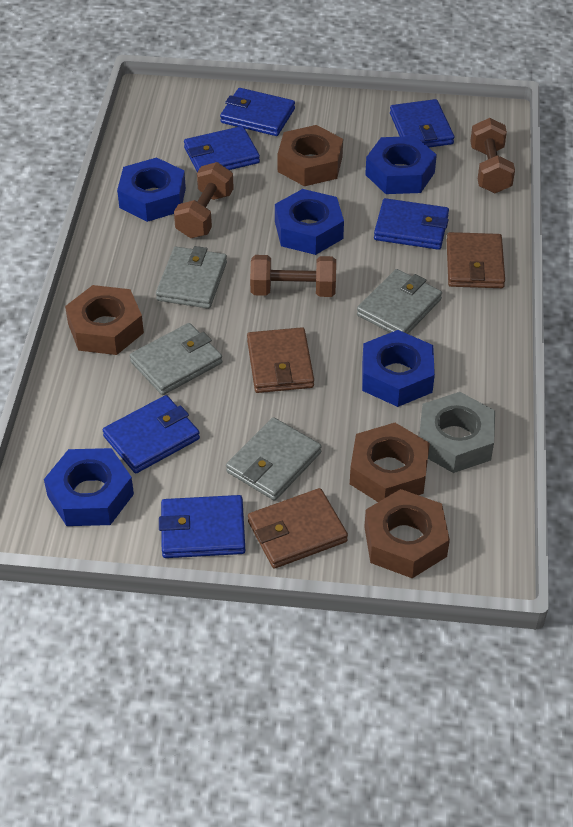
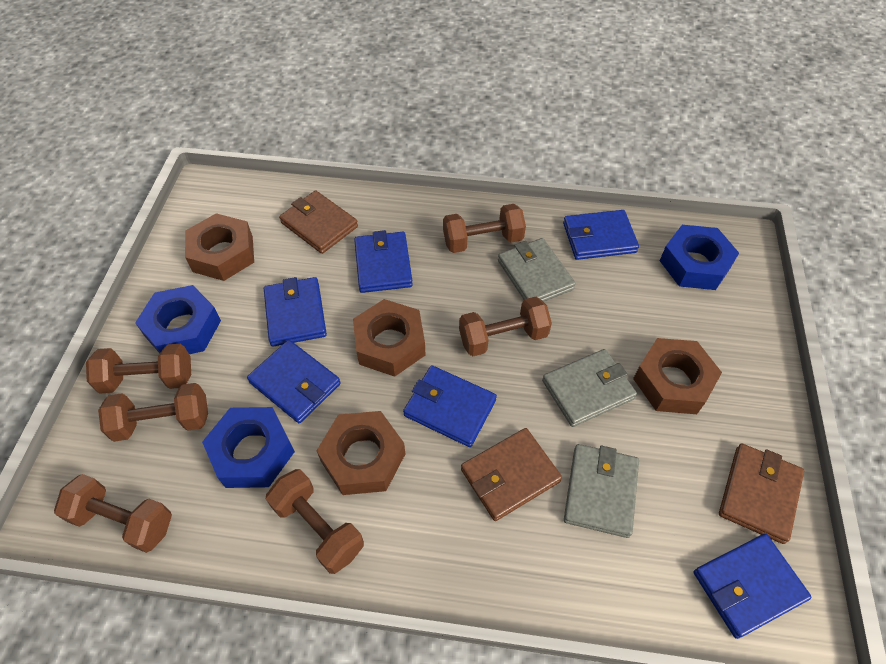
blue nut: 5 -> 3
brown dumbbell: 3 -> 6
grey nut: 1 -> 0
grey wallet: 4 -> 3

